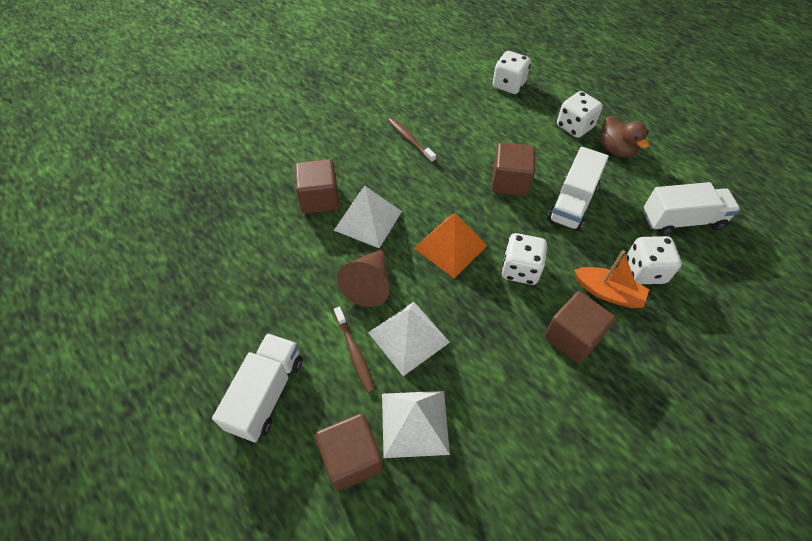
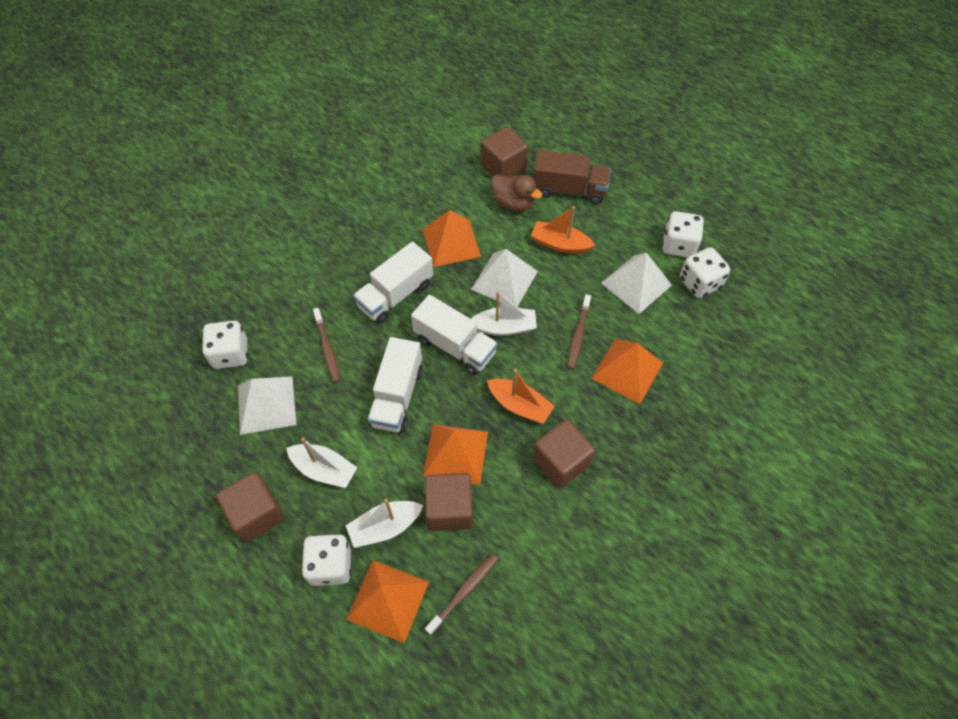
brown cone: 1 -> 0
brown toothbrush: 2 -> 3
brown truck: 0 -> 1
orange boat: 1 -> 2
orange pyramid: 1 -> 4
white boat: 0 -> 3

